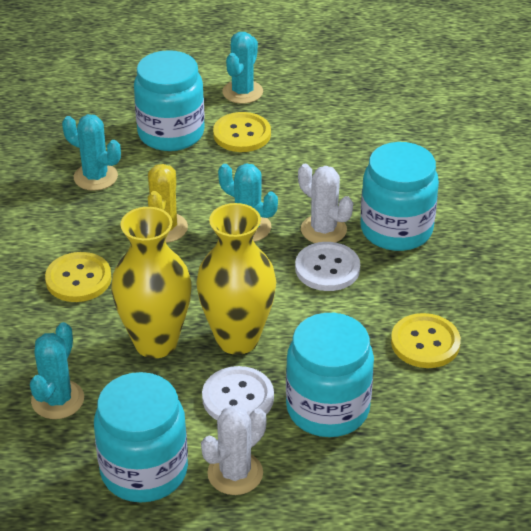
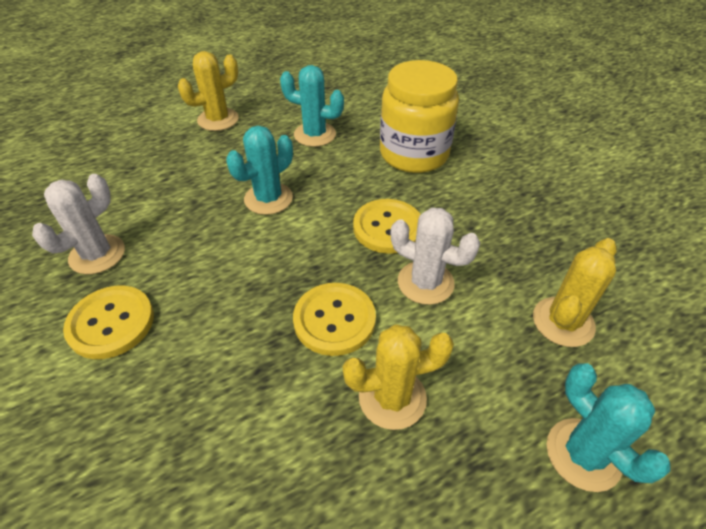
turquoise cactus: 4 -> 3
turquoise jar: 4 -> 0
white button: 2 -> 0
yellow cactus: 1 -> 3
yellow jar: 0 -> 1
yellow vase: 2 -> 0

